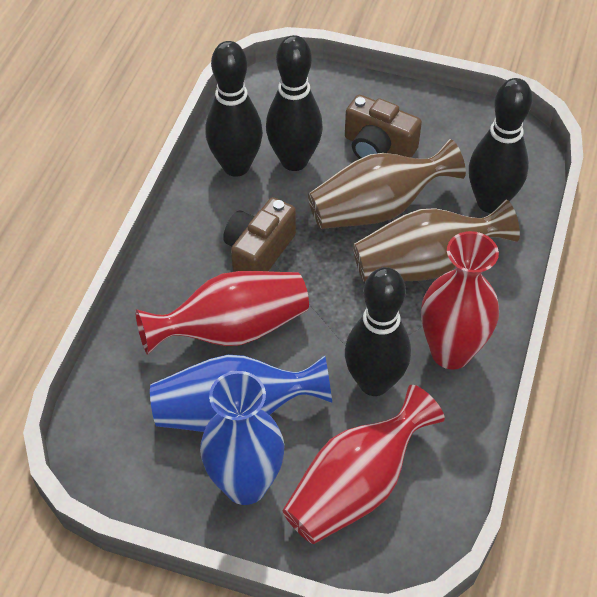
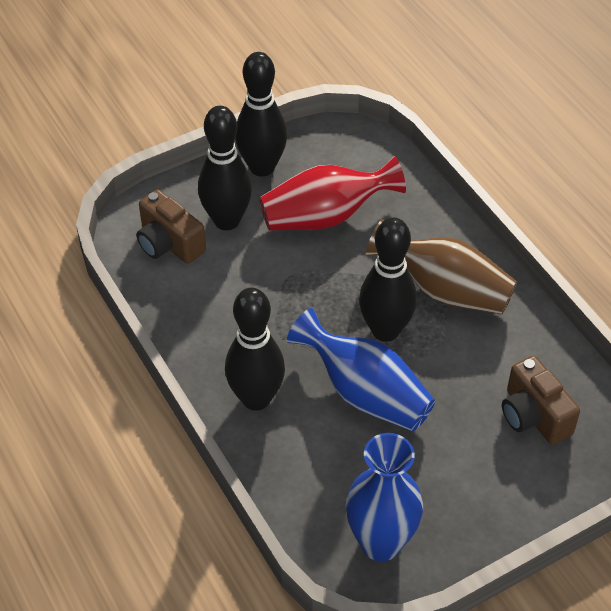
brown vase: 2 -> 1
red vase: 3 -> 1

